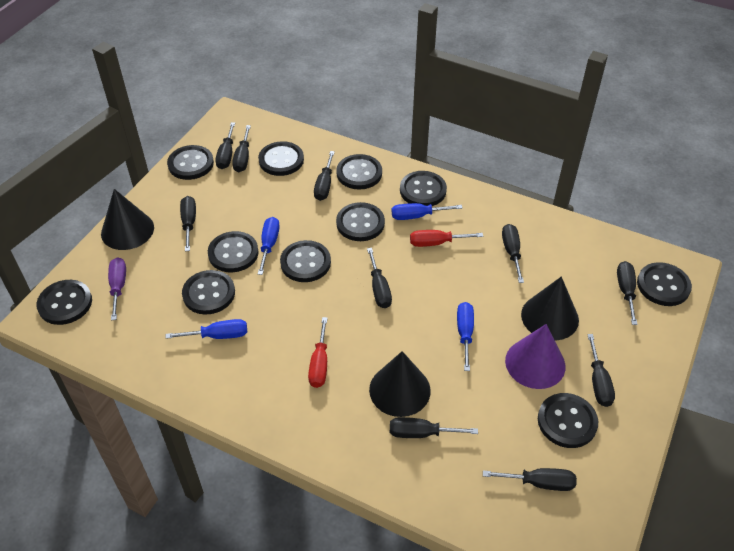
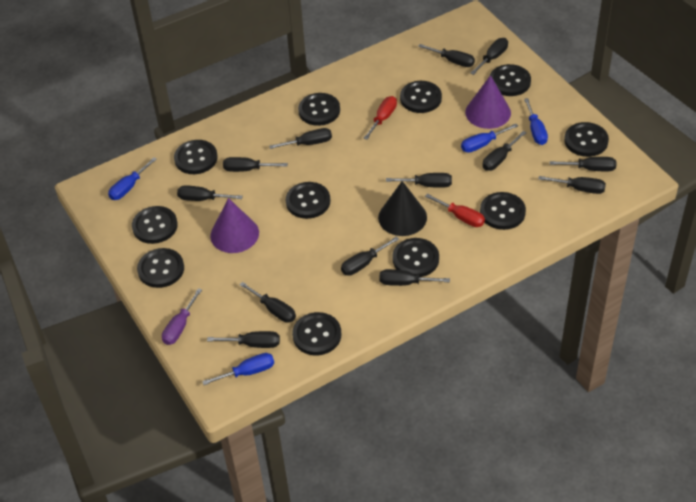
black cone: 3 -> 1
black screwdriver: 10 -> 13
purple cone: 1 -> 2

